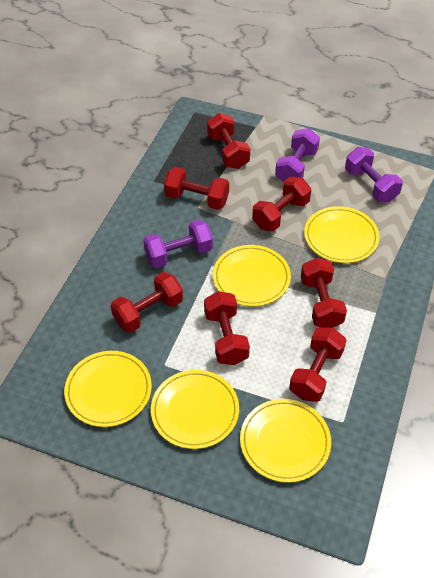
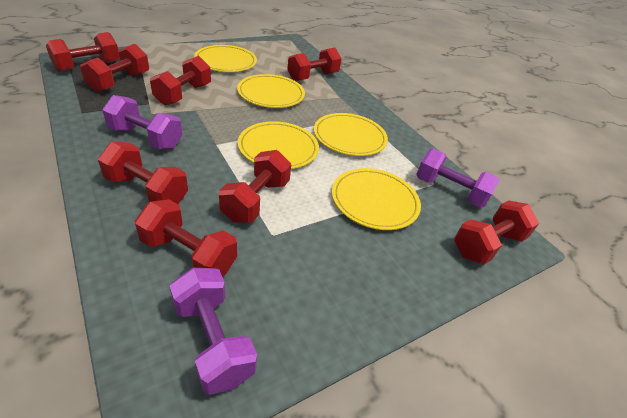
red dumbbell: 7 -> 8

